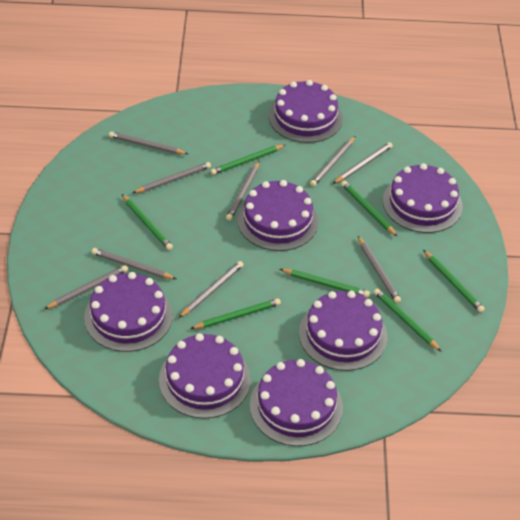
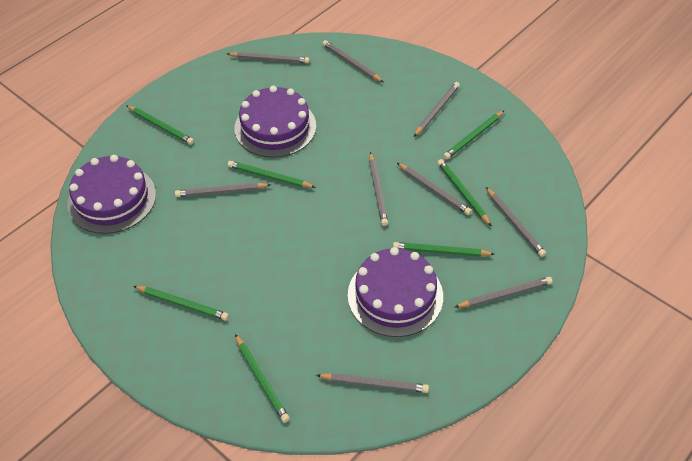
purple cake: 7 -> 3

